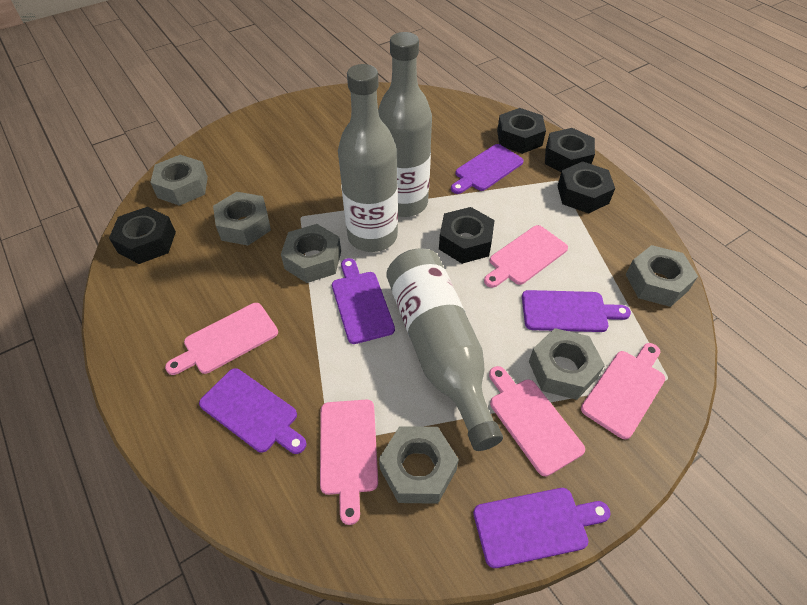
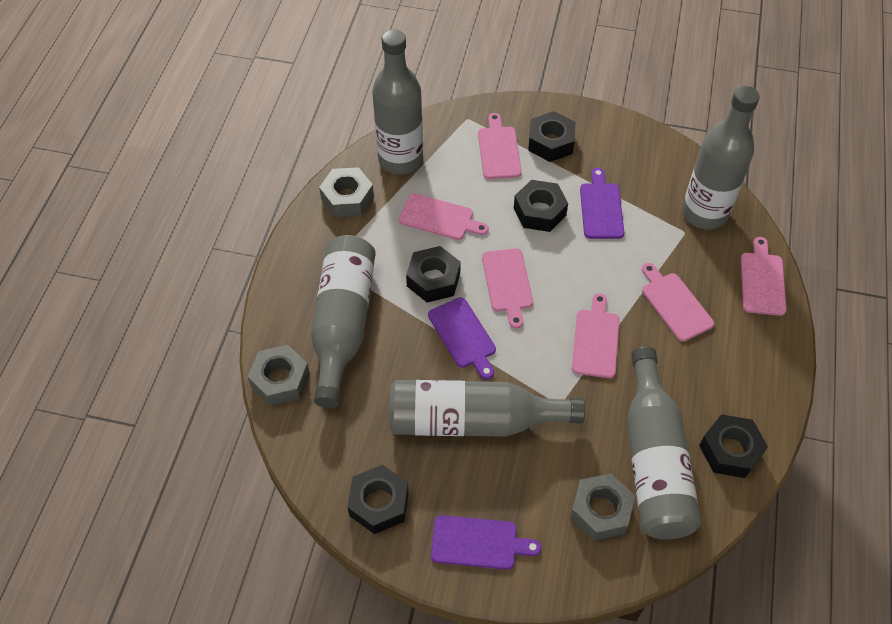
grey bottle: 3 -> 5
grey nut: 6 -> 3
pink cutting board: 5 -> 6
purple cutting board: 5 -> 3

